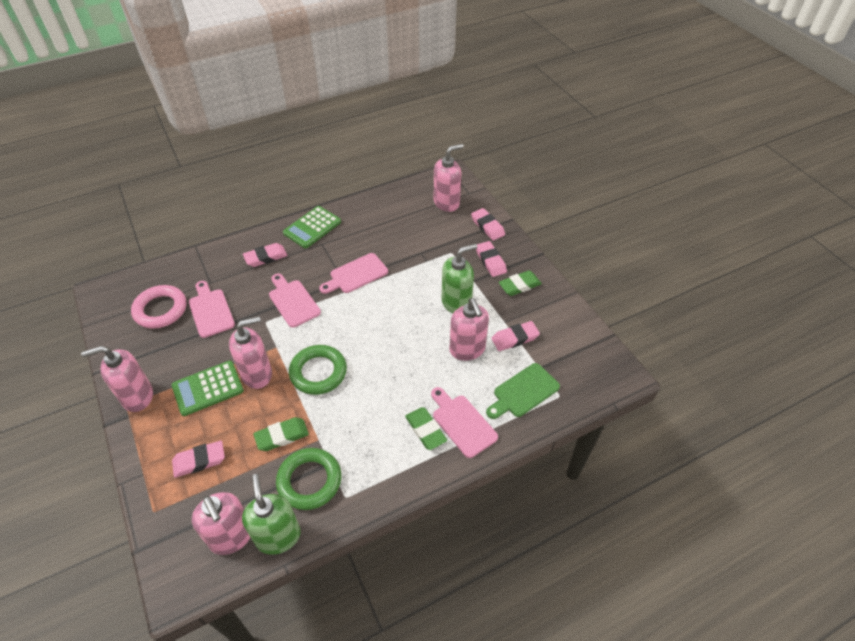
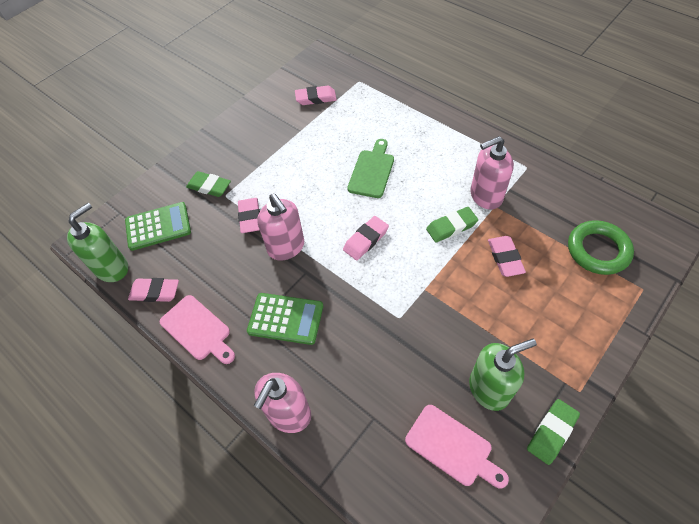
green ring: 2 -> 1
pink cutting board: 4 -> 2
pink ring: 1 -> 0
pink soap dispenser: 5 -> 3

